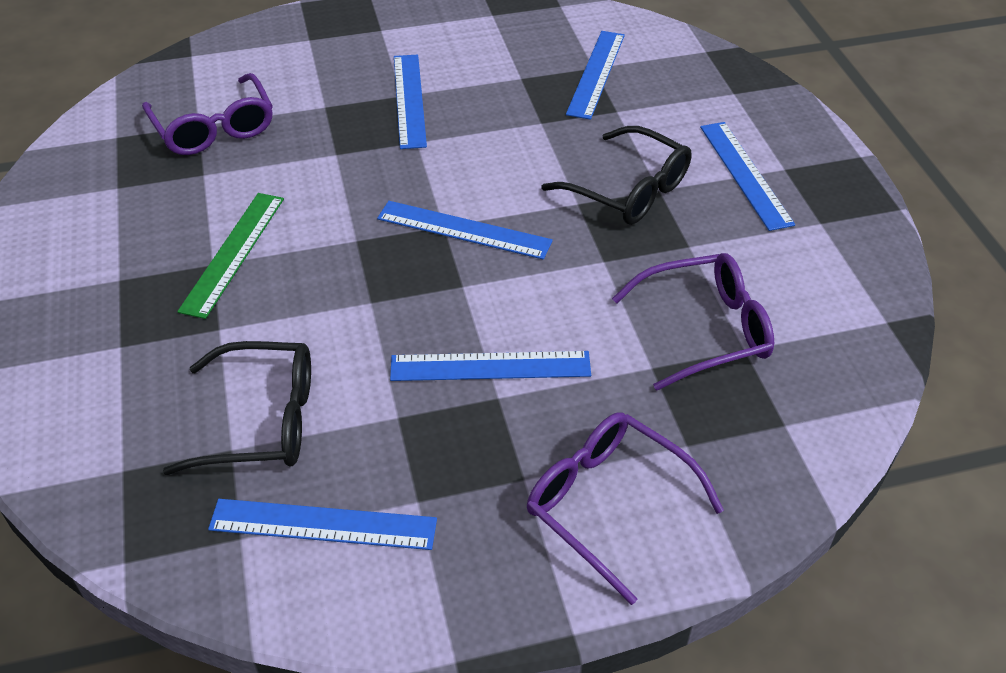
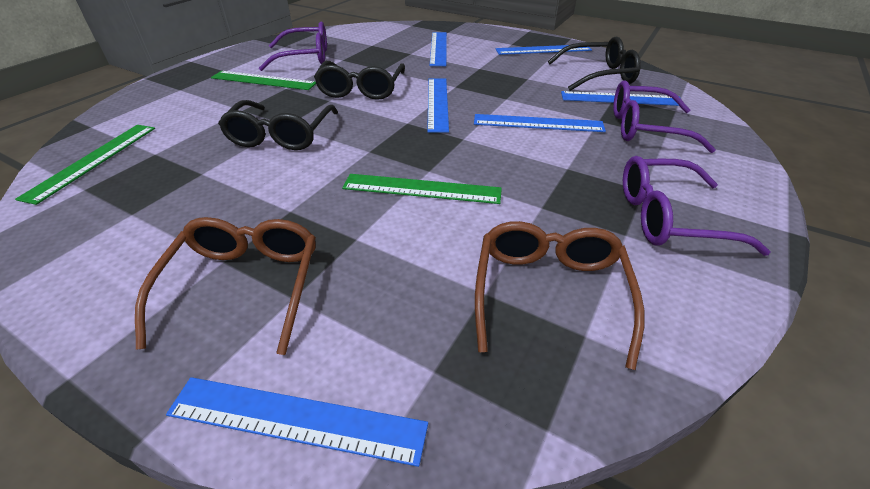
black glasses: 2 -> 3
brown glasses: 0 -> 2
green ruler: 1 -> 3

